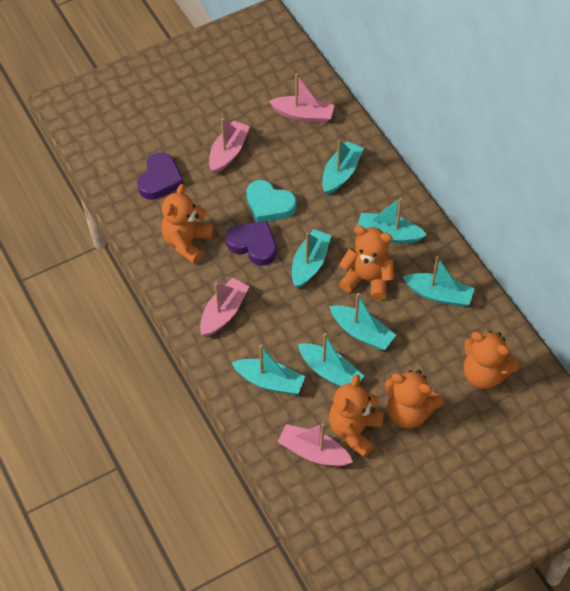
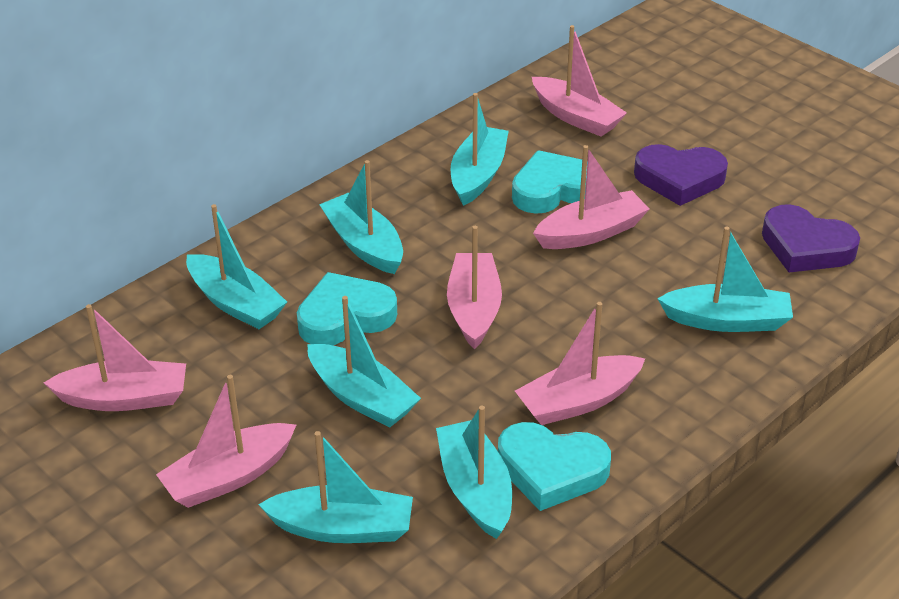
orange teddy bear: 5 -> 0
pink boat: 4 -> 6
turquoise heart: 1 -> 3

